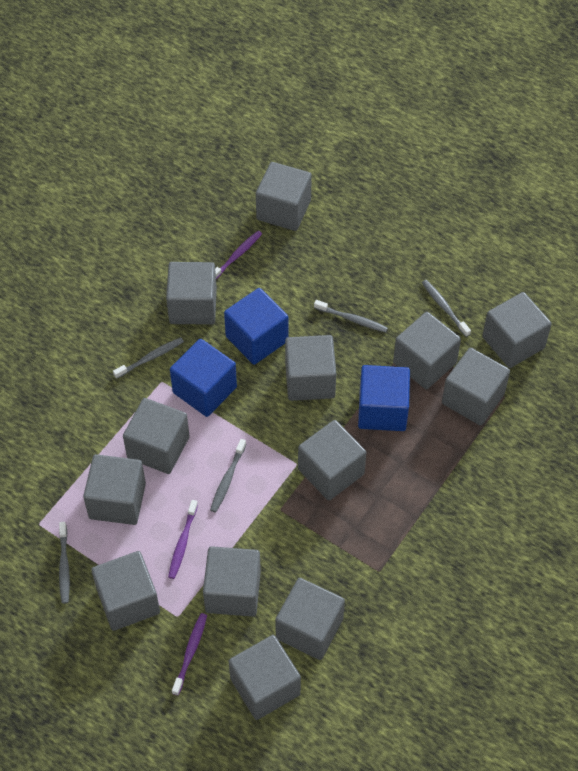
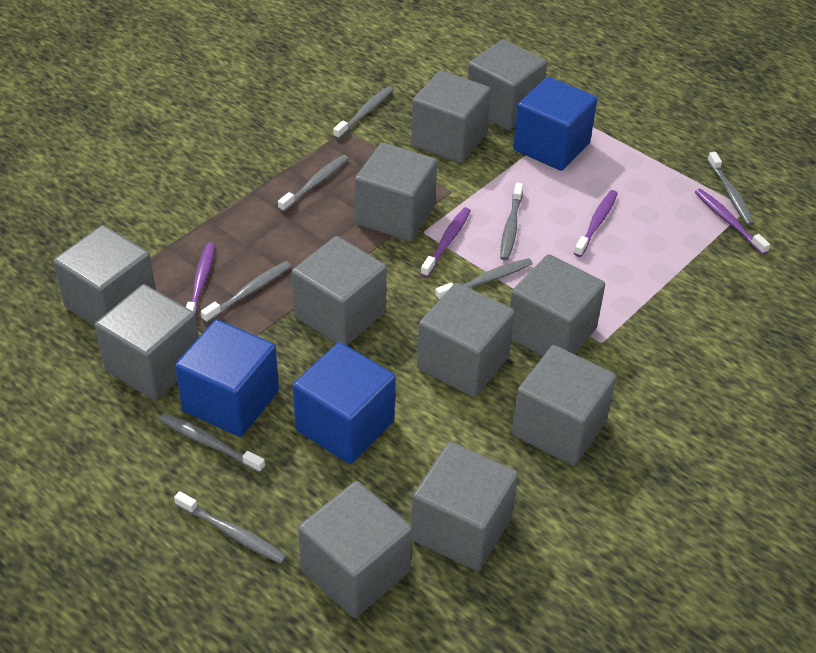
grey cube: 13 -> 11
grey toothbrush: 5 -> 8
purple toothbrush: 3 -> 4

